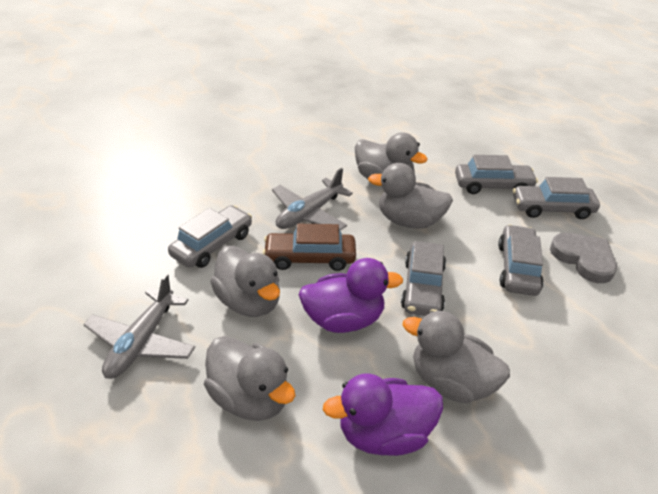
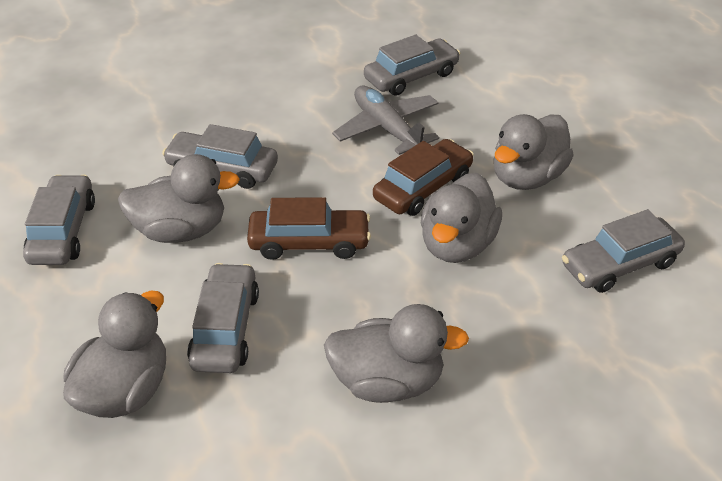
brown car: 1 -> 2
grey heart: 1 -> 0
grey plane: 2 -> 1
purple duck: 2 -> 0

